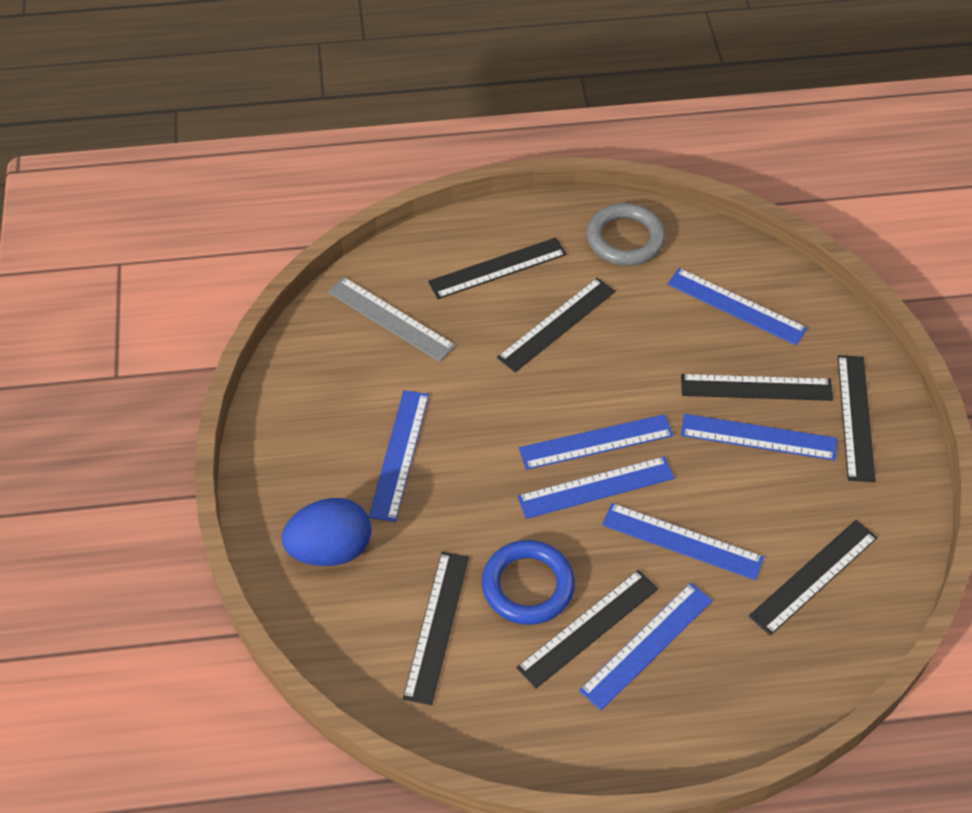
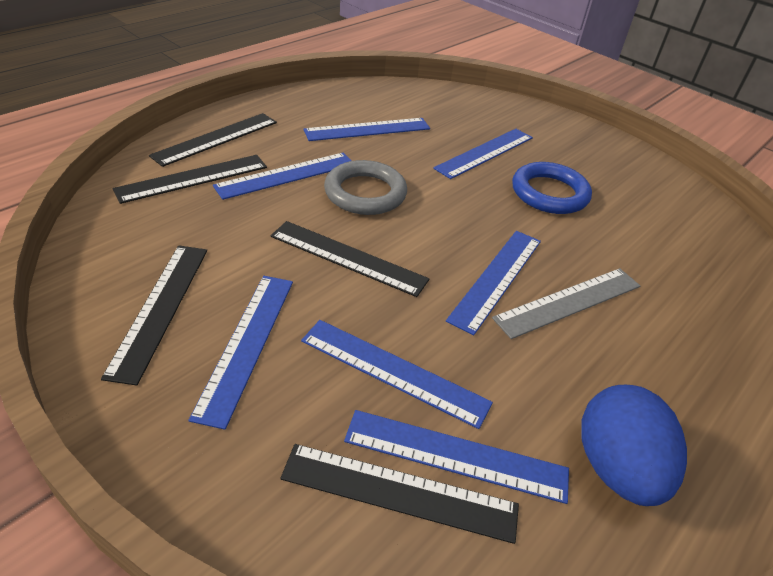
black ruler: 7 -> 5

